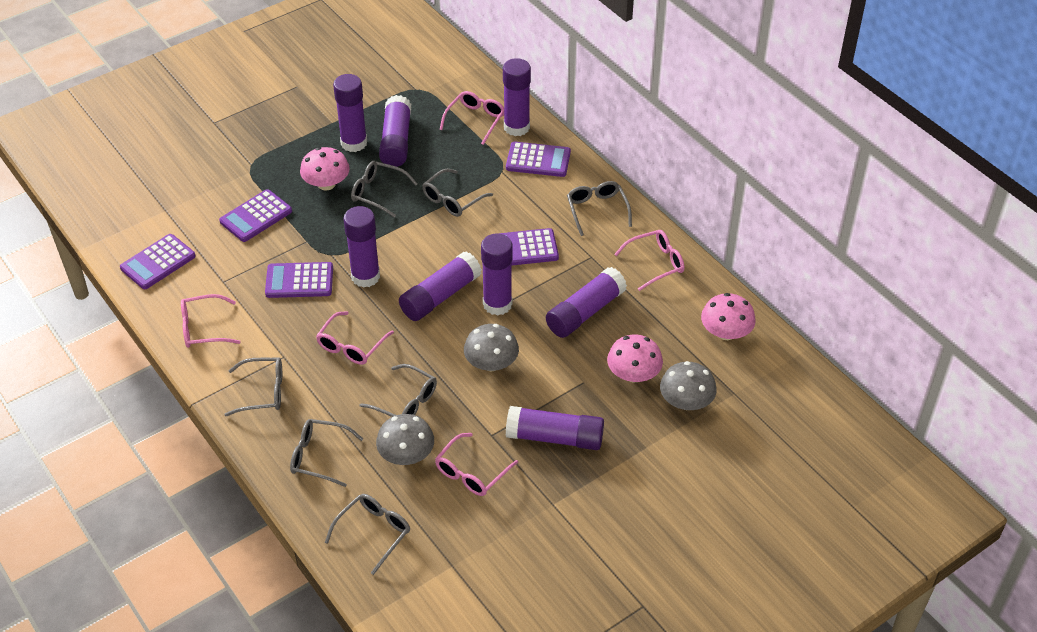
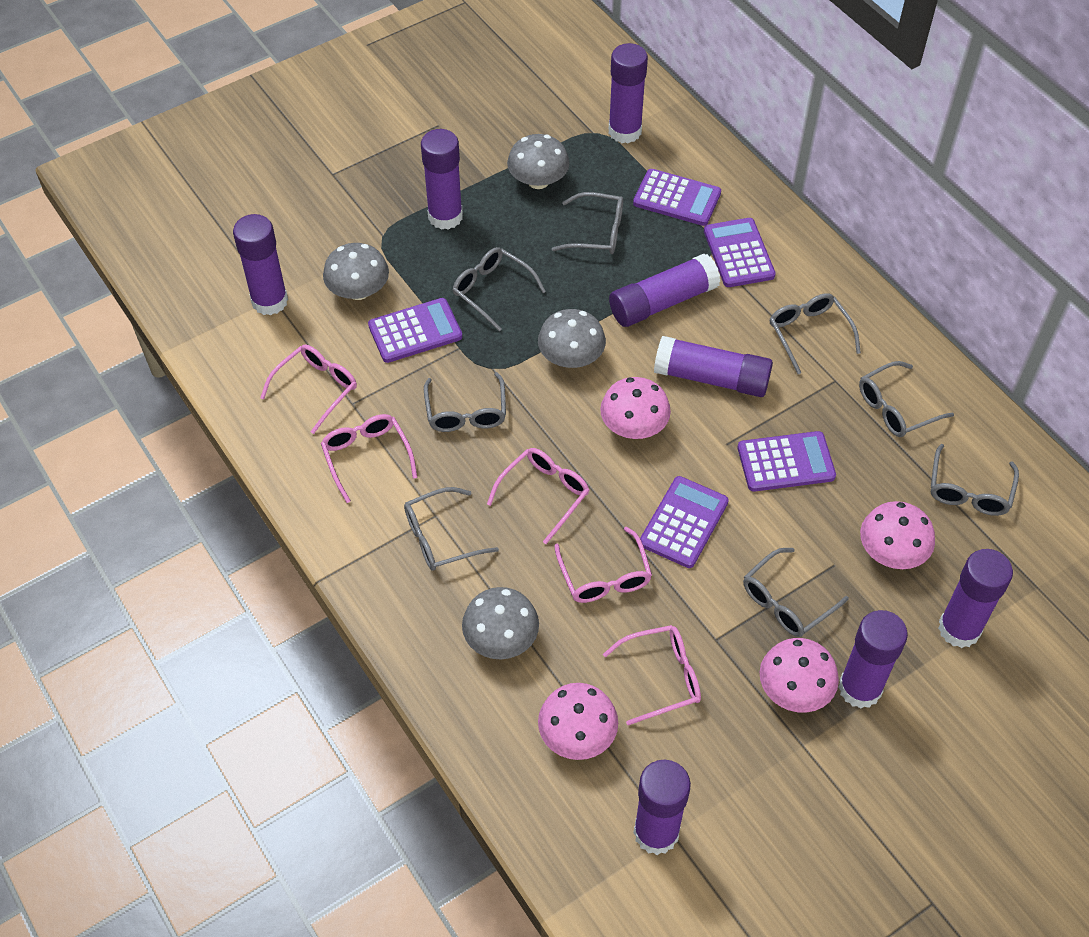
grey glasses: 7 -> 8
grey mushroom: 3 -> 4
pink mushroom: 3 -> 4

